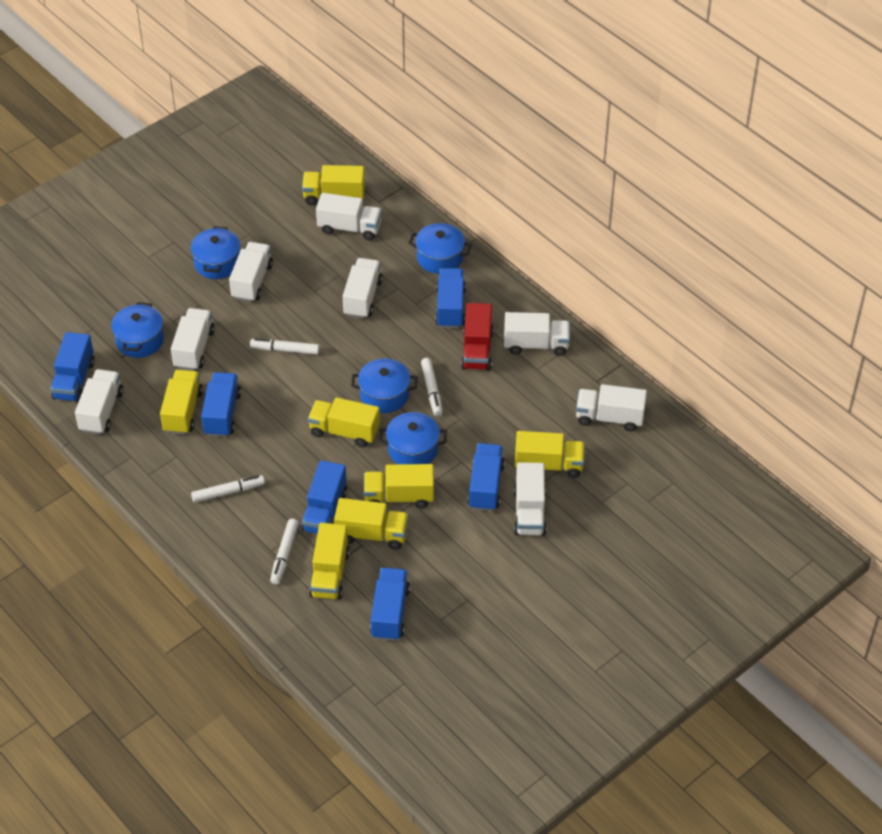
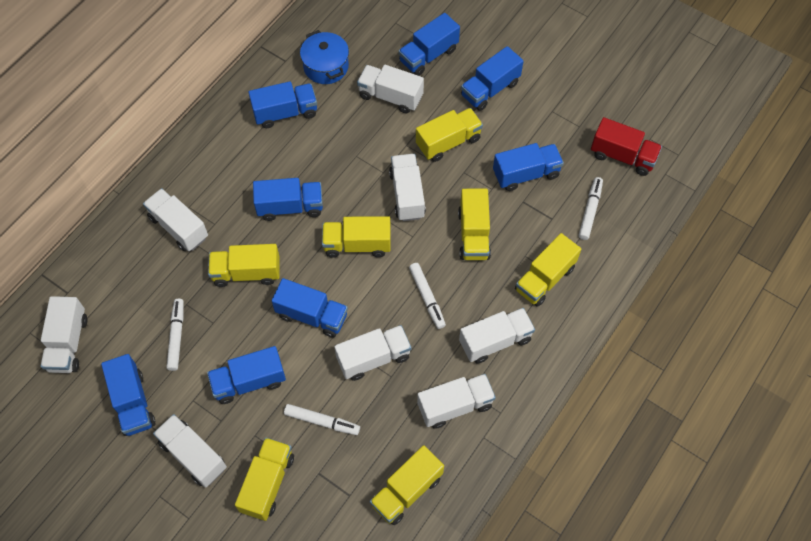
blue pot: 5 -> 1
blue truck: 6 -> 8

